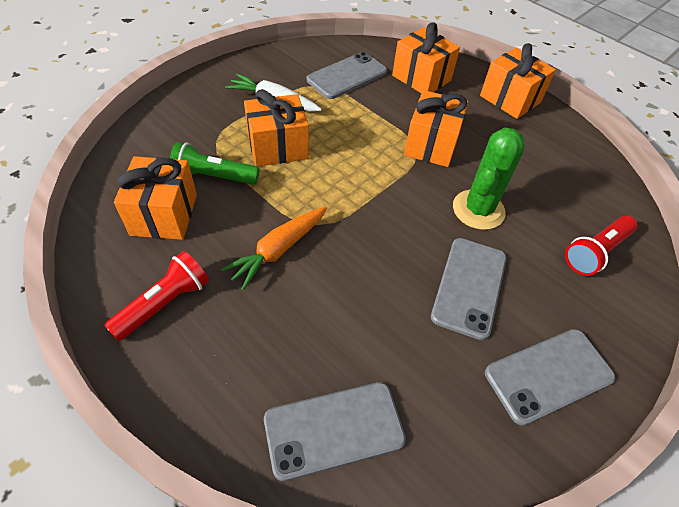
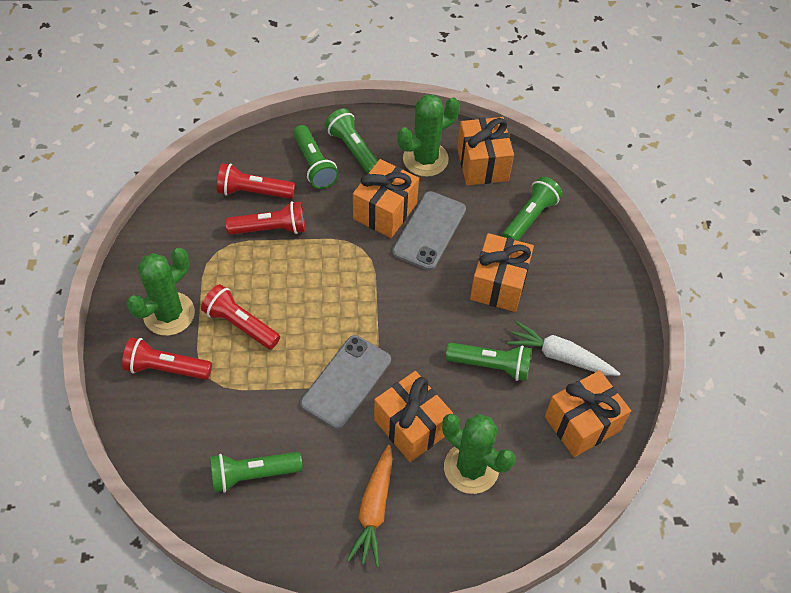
green cactus: 1 -> 3
green flashlight: 1 -> 5
grey phone: 4 -> 2
red flashlight: 2 -> 4

